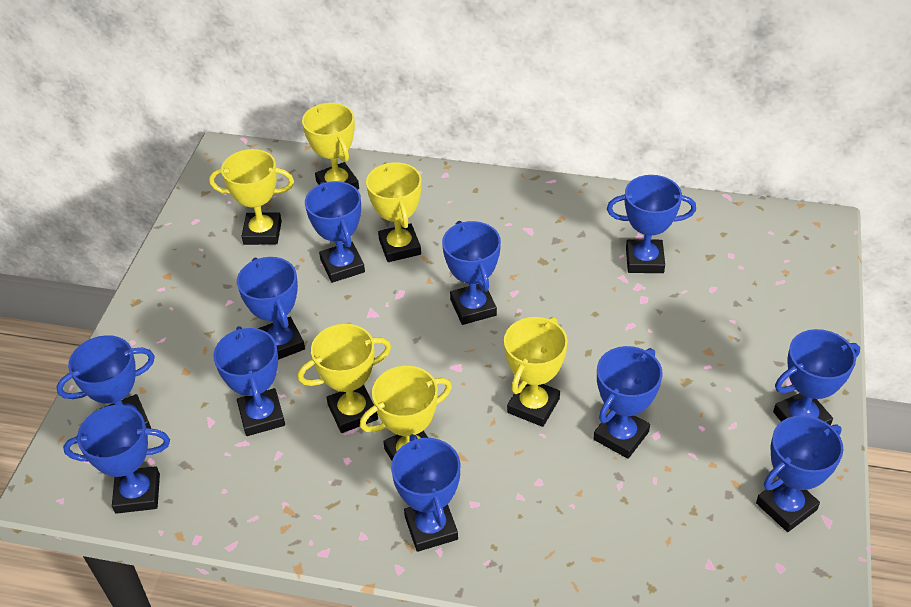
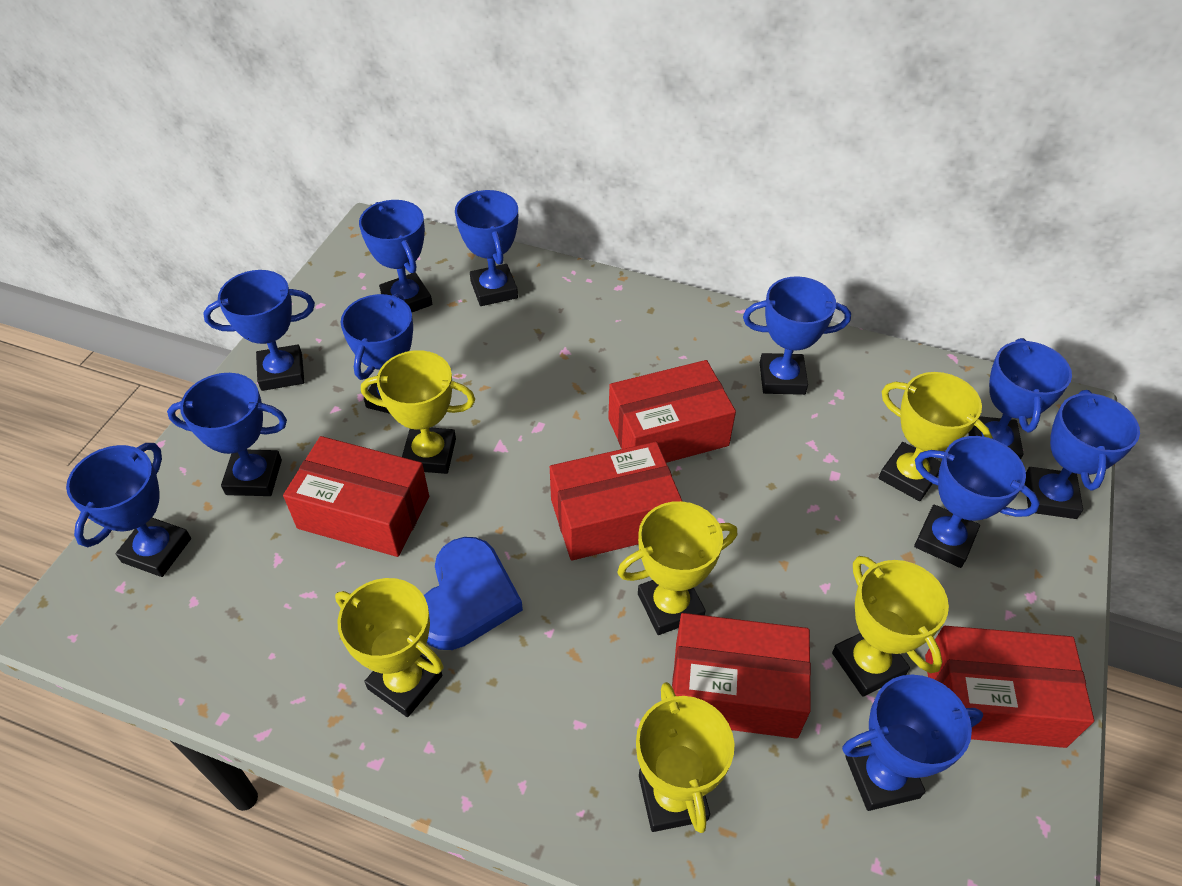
blue heart: 0 -> 1
red box: 0 -> 5

